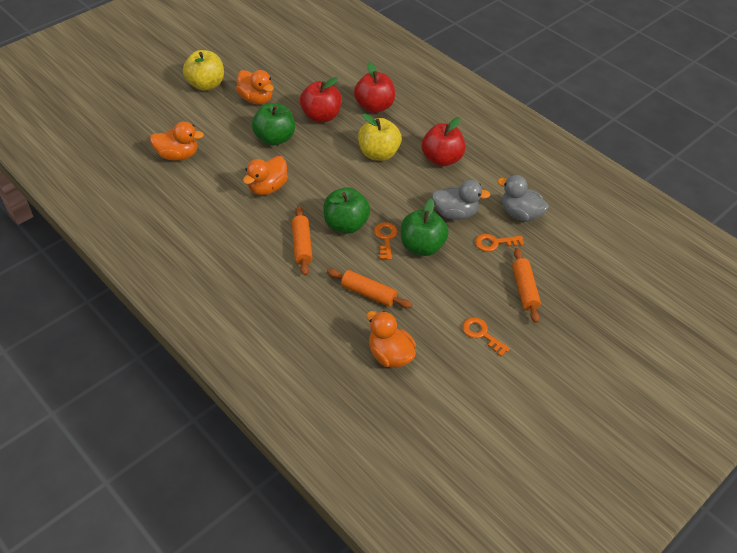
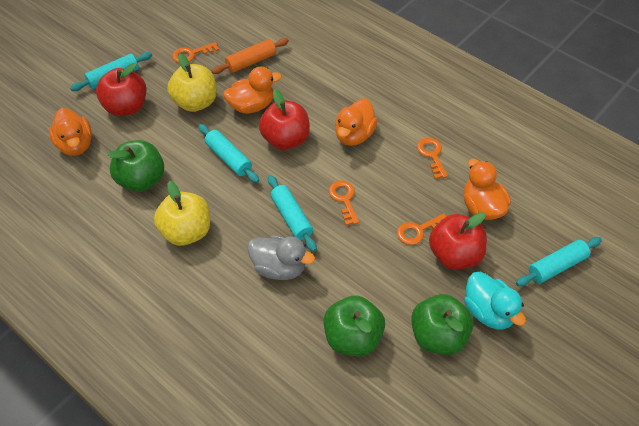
grey duck: 2 -> 1
orange key: 3 -> 4
orange rolling pin: 3 -> 1
turquoise duck: 0 -> 1
turquoise rolling pin: 0 -> 4

